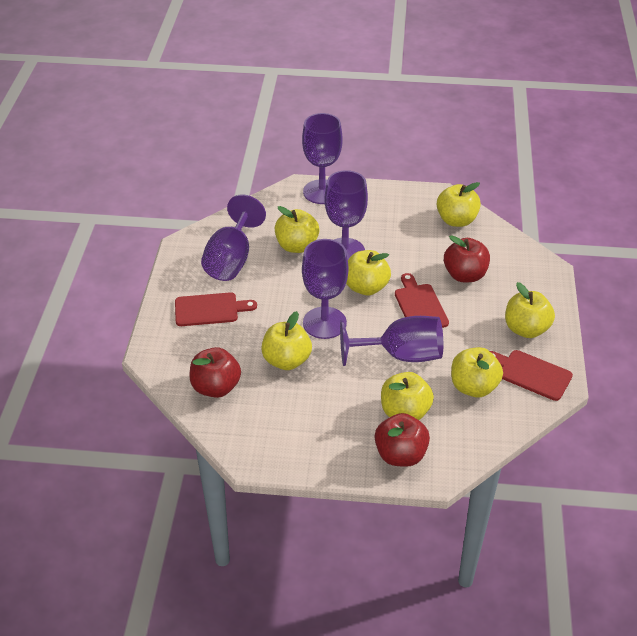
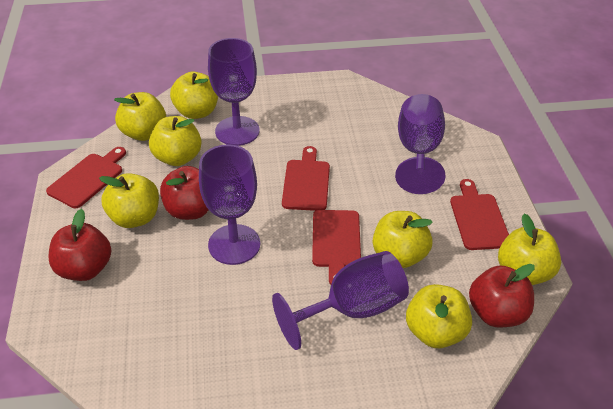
purple goblet: 5 -> 4
red cutting board: 3 -> 4

